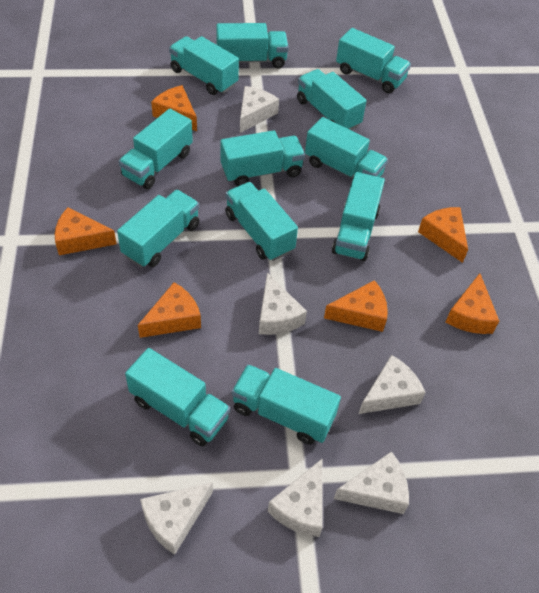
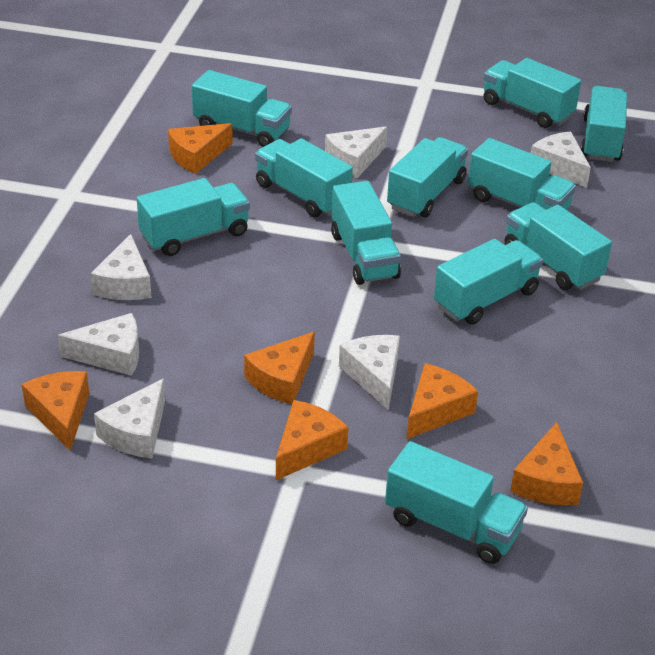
turquoise truck: 12 -> 11

